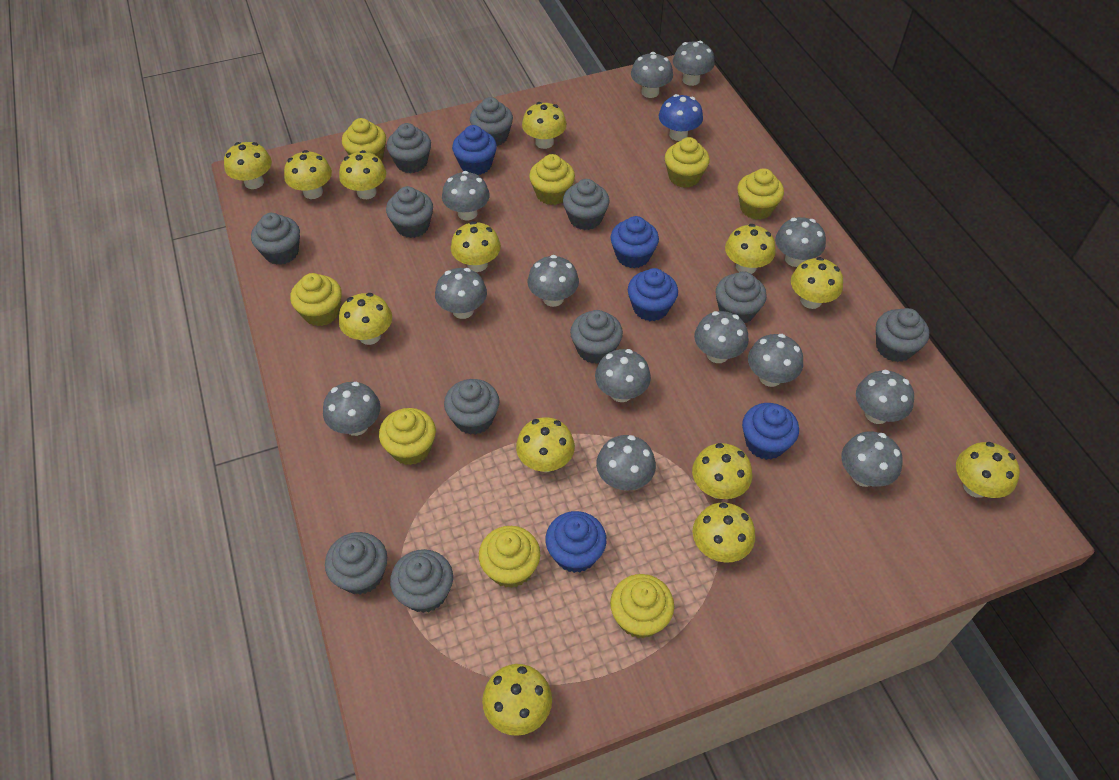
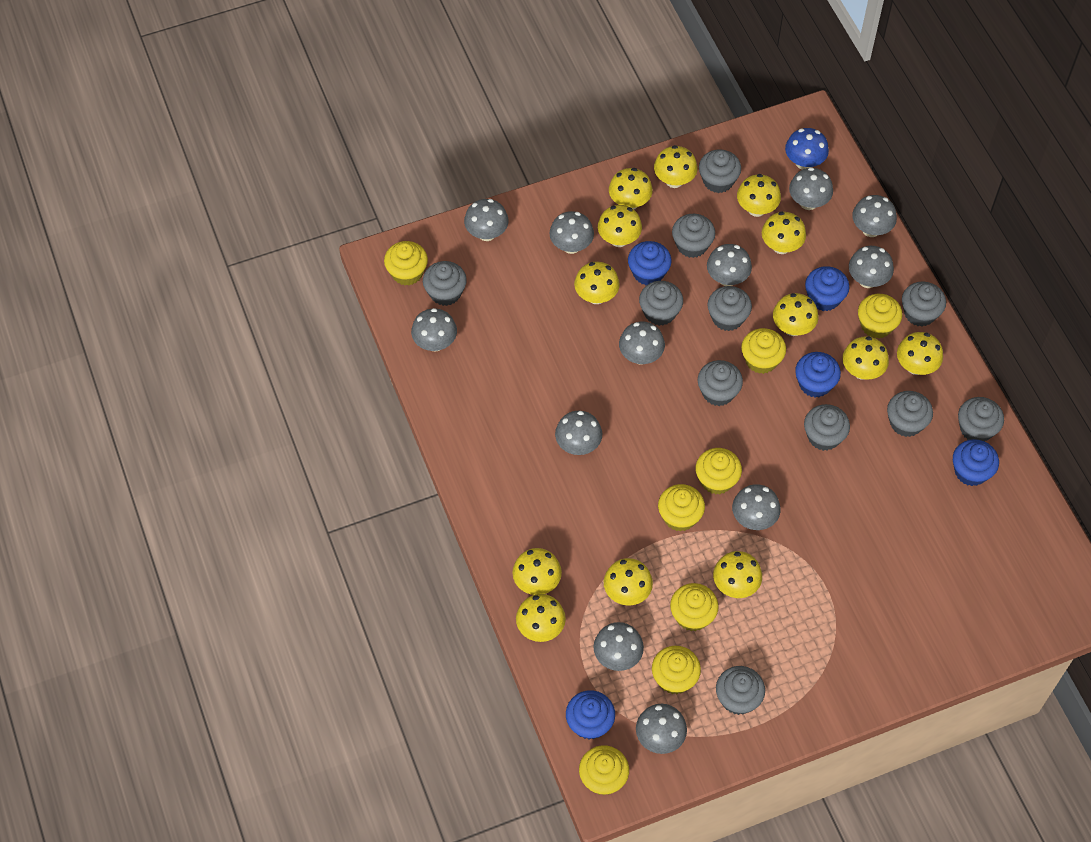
grey mushroom: 13 -> 12

